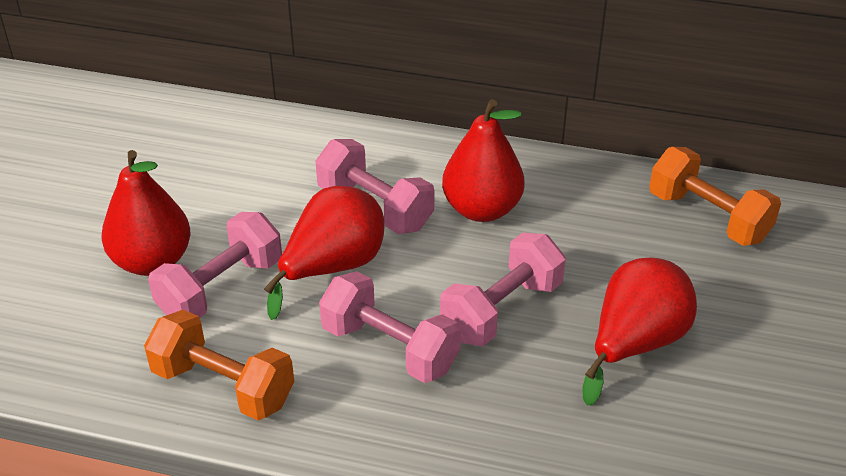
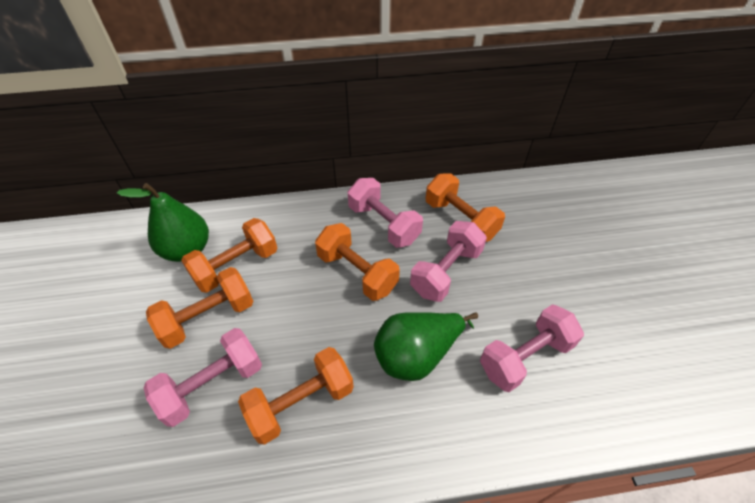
green pear: 0 -> 2
orange dumbbell: 2 -> 5
red pear: 4 -> 0

